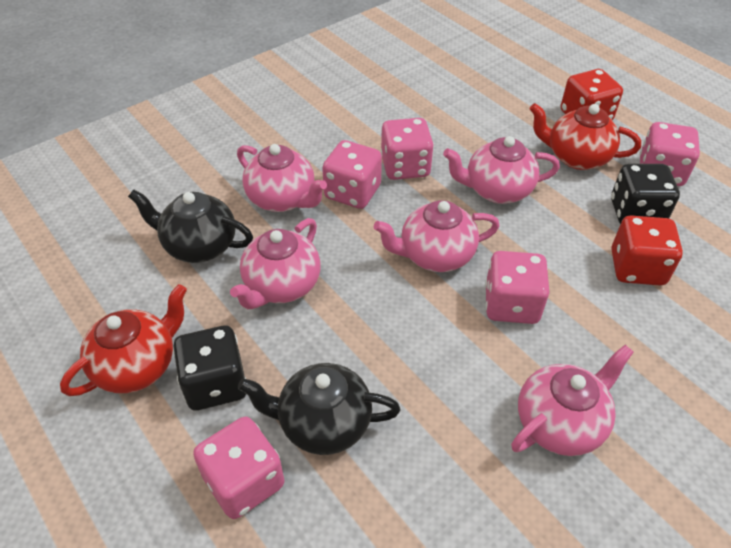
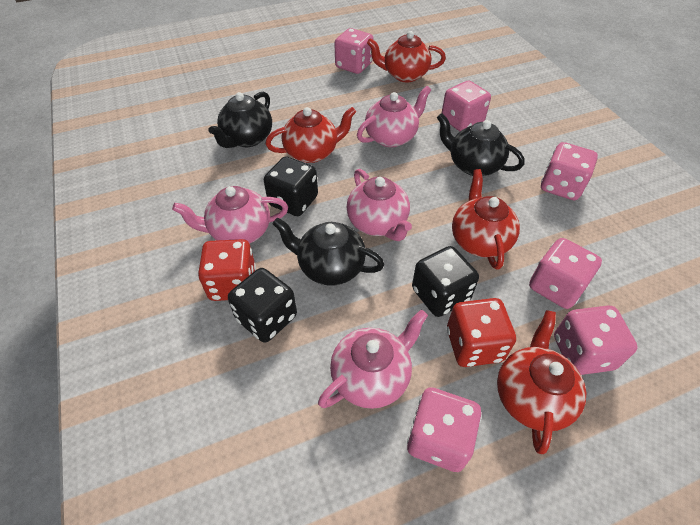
black dice: 2 -> 3
black teapot: 2 -> 3
pink dice: 5 -> 6
pink teapot: 5 -> 4
red teapot: 2 -> 4

